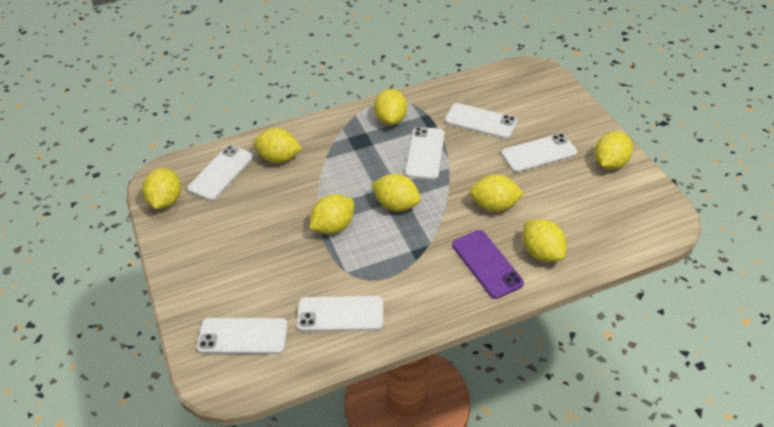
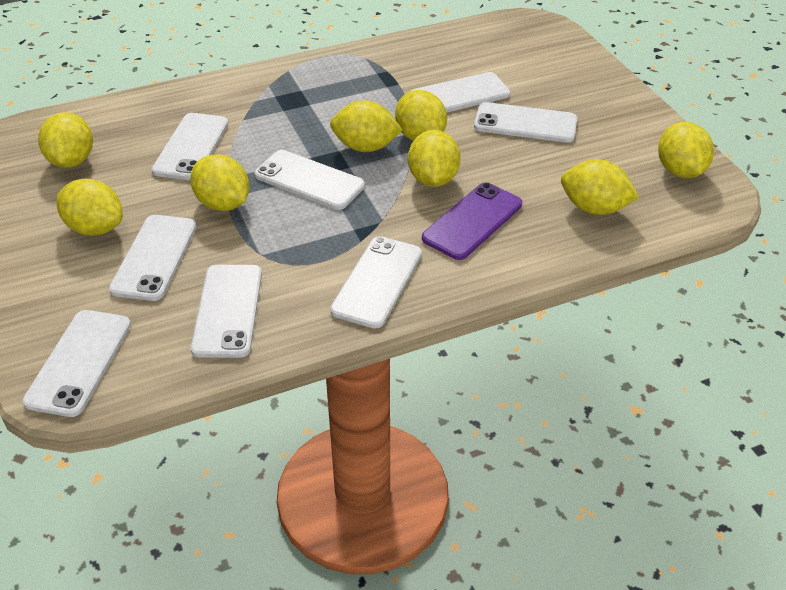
white phone: 6 -> 8

